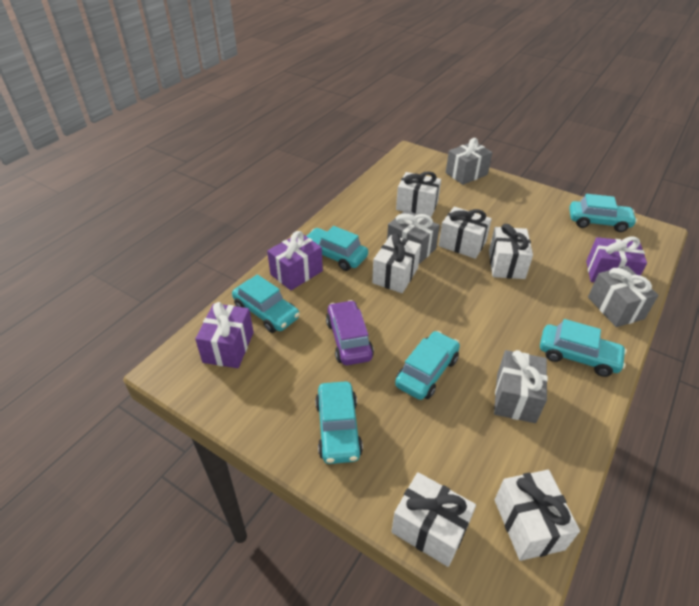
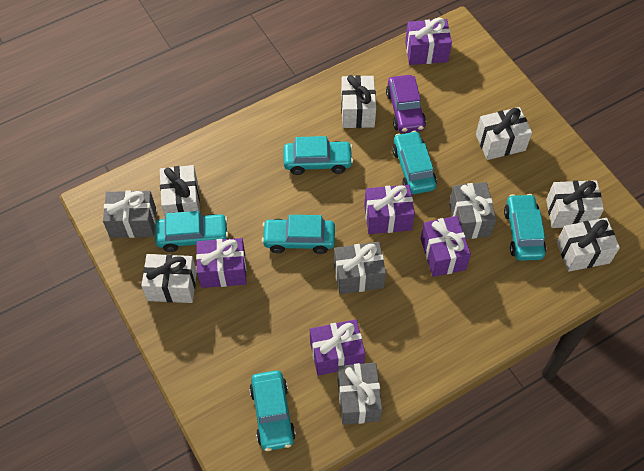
purple gift: 3 -> 5

